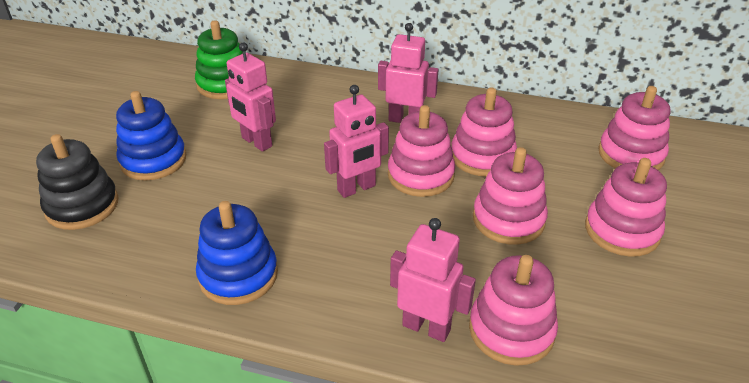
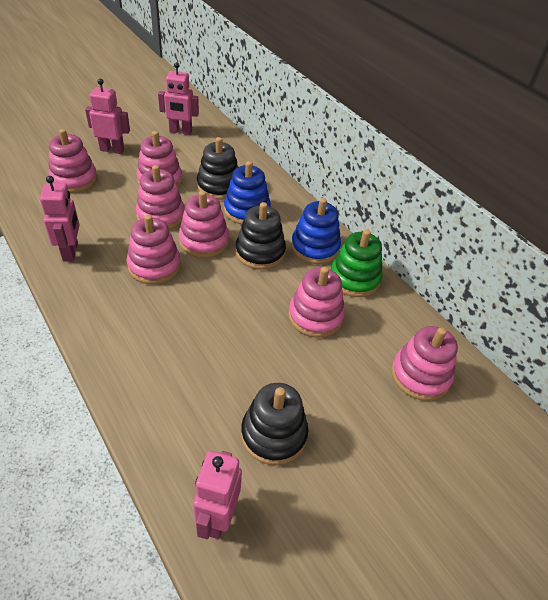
black stacking toy: 1 -> 3
pink stacking toy: 6 -> 7

